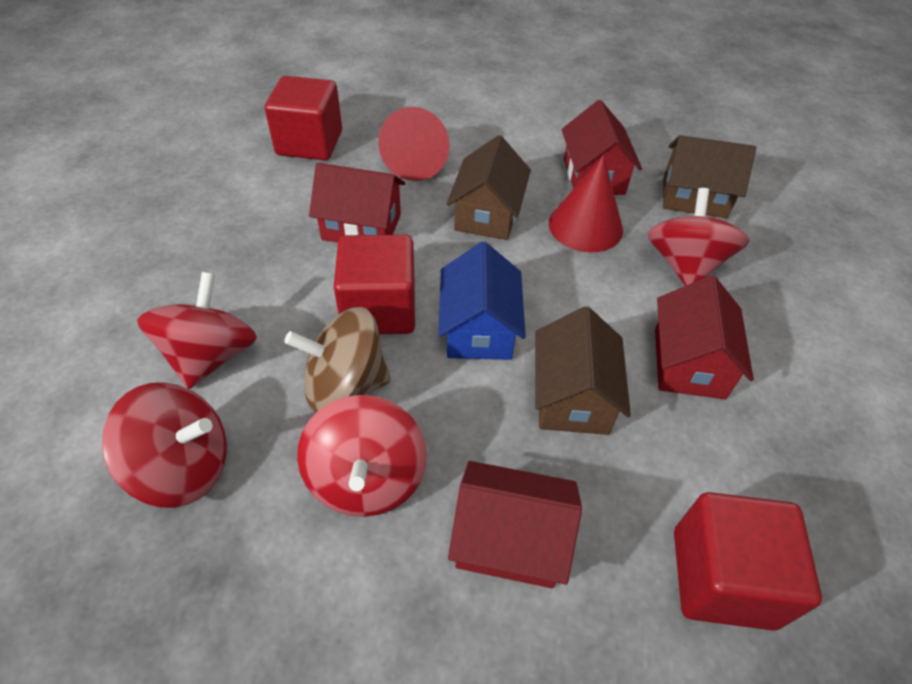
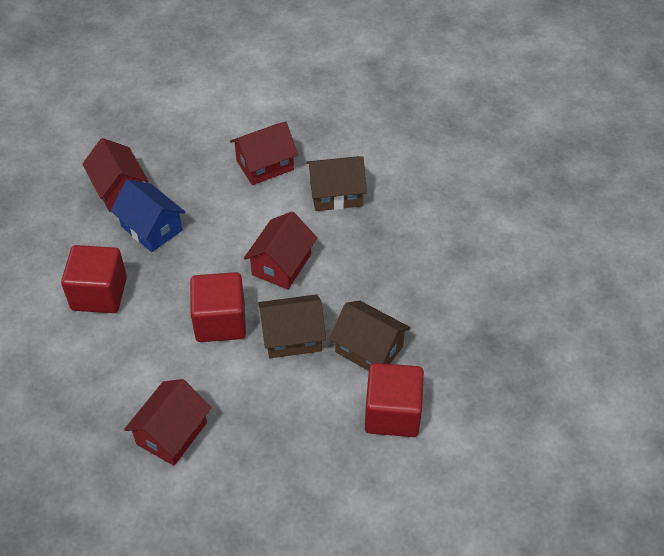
brown spinning top: 1 -> 0
red cone: 2 -> 0
red spinning top: 4 -> 0

